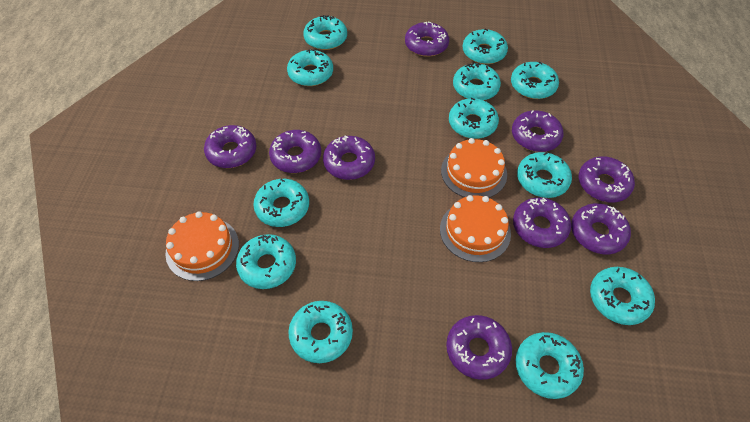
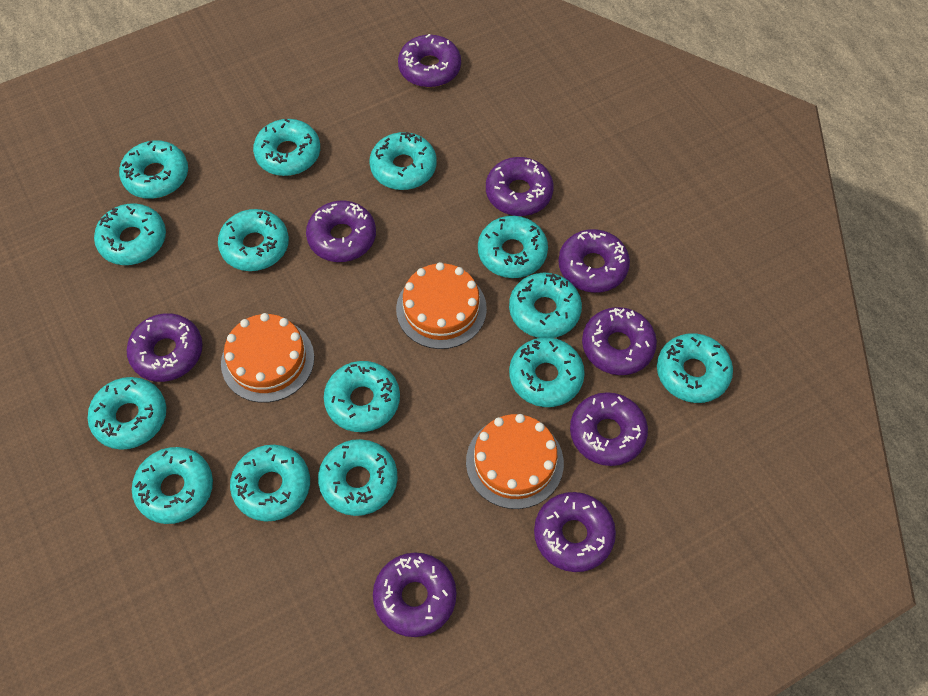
turquoise donut: 12 -> 14

